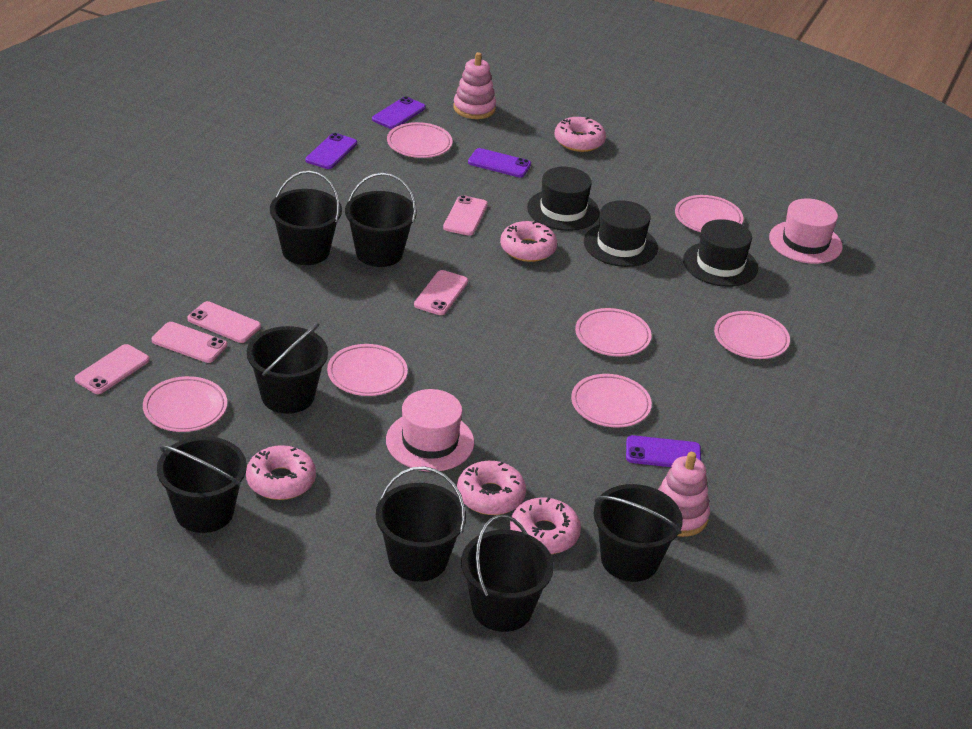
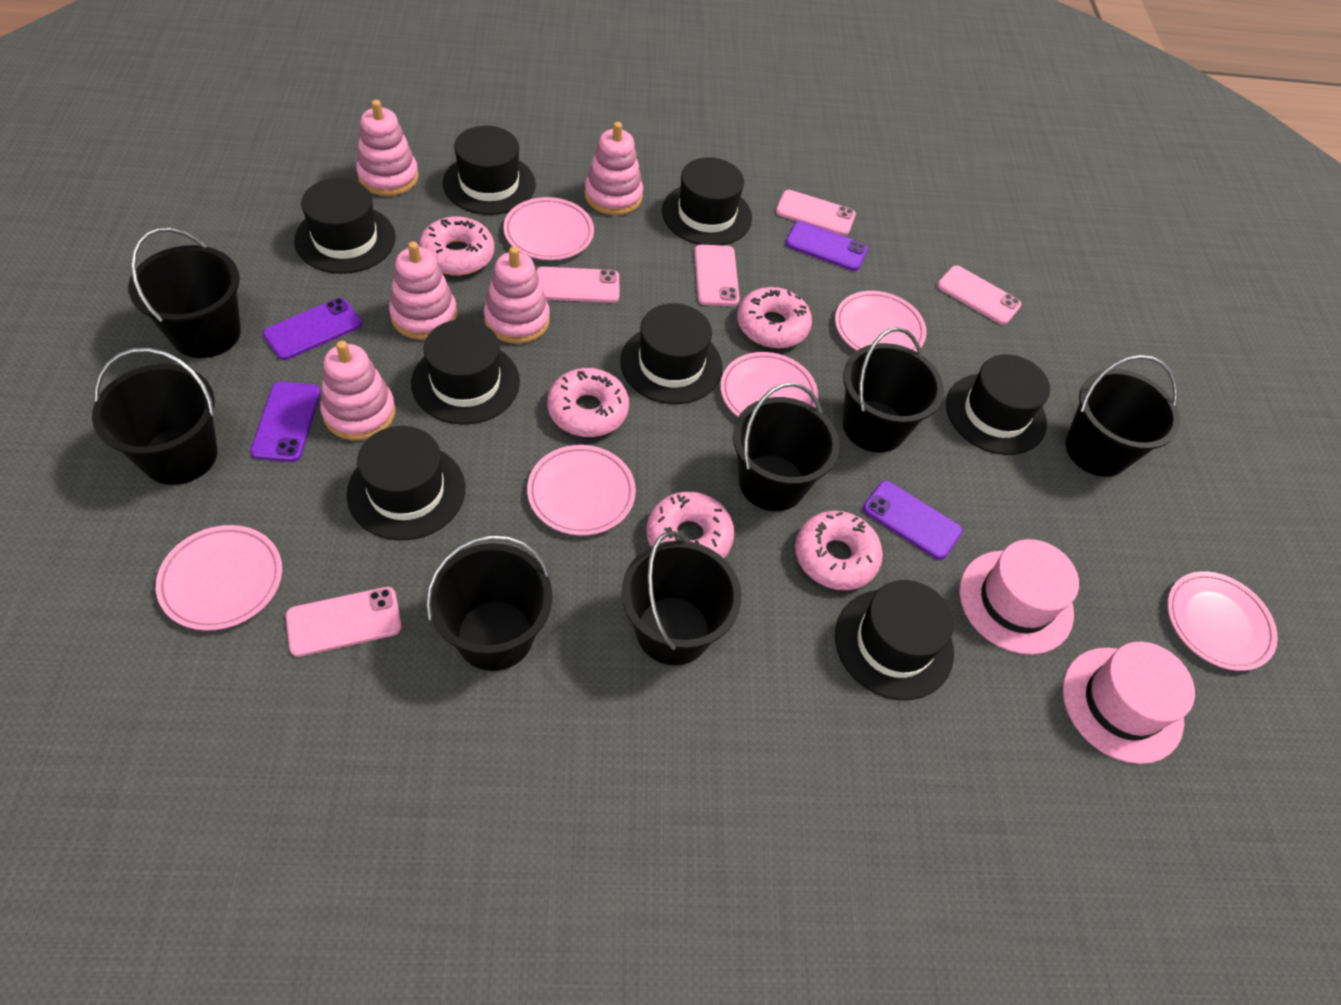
black hat: 3 -> 8
pink plate: 7 -> 6
pink stacking toy: 2 -> 5

